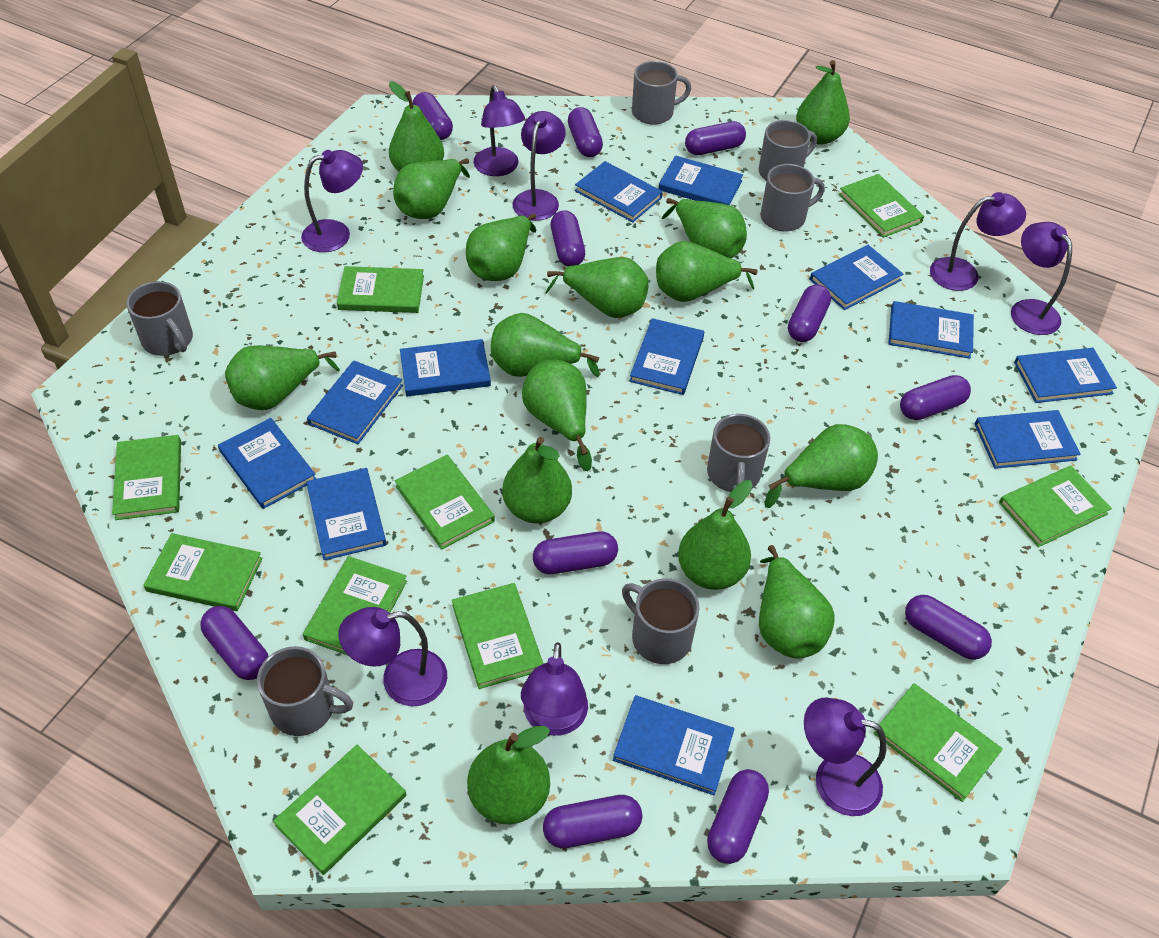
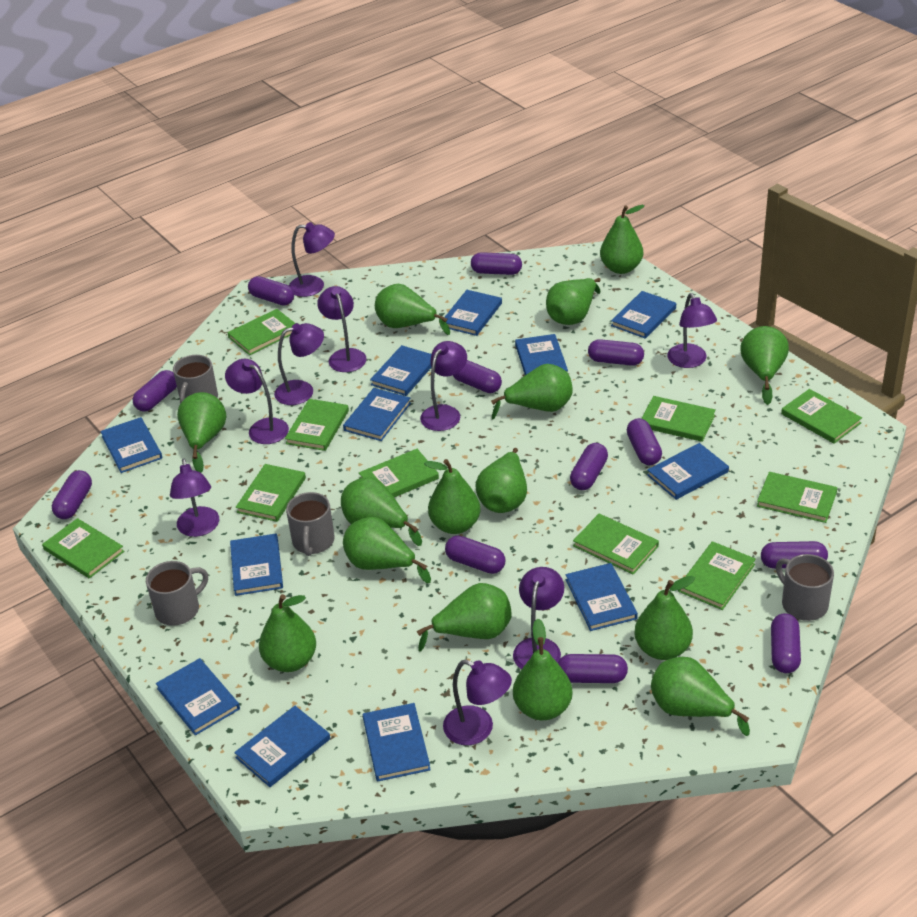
grey mug: 7 -> 4
purple capsule: 11 -> 12
purple lamp: 8 -> 9

